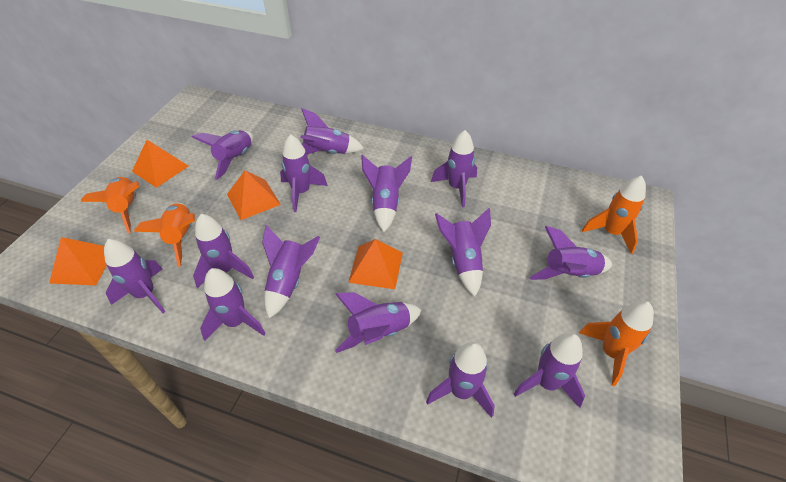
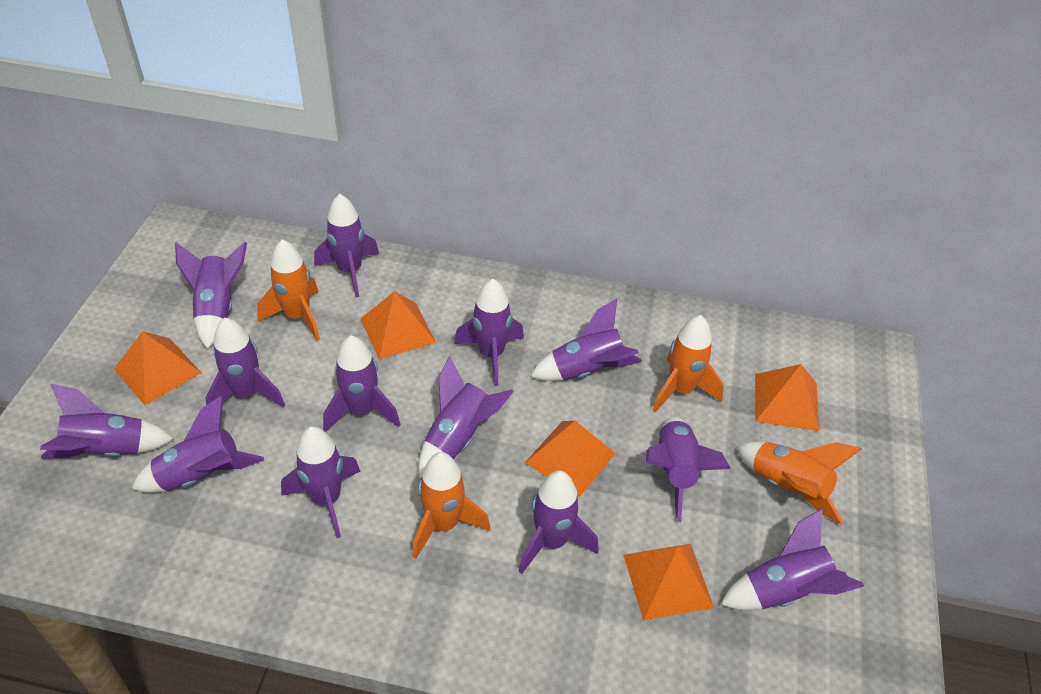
orange pyramid: 4 -> 5
purple rocket: 14 -> 13

